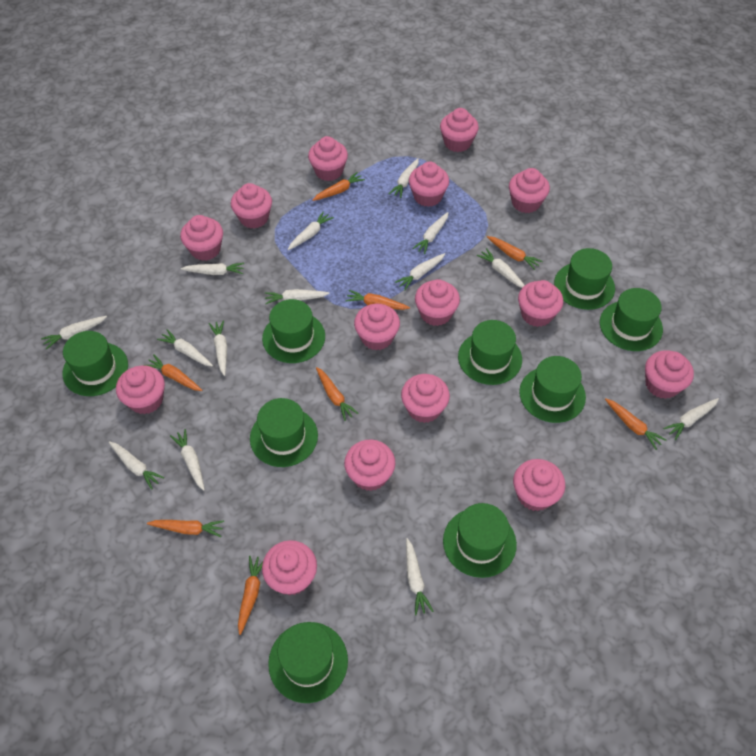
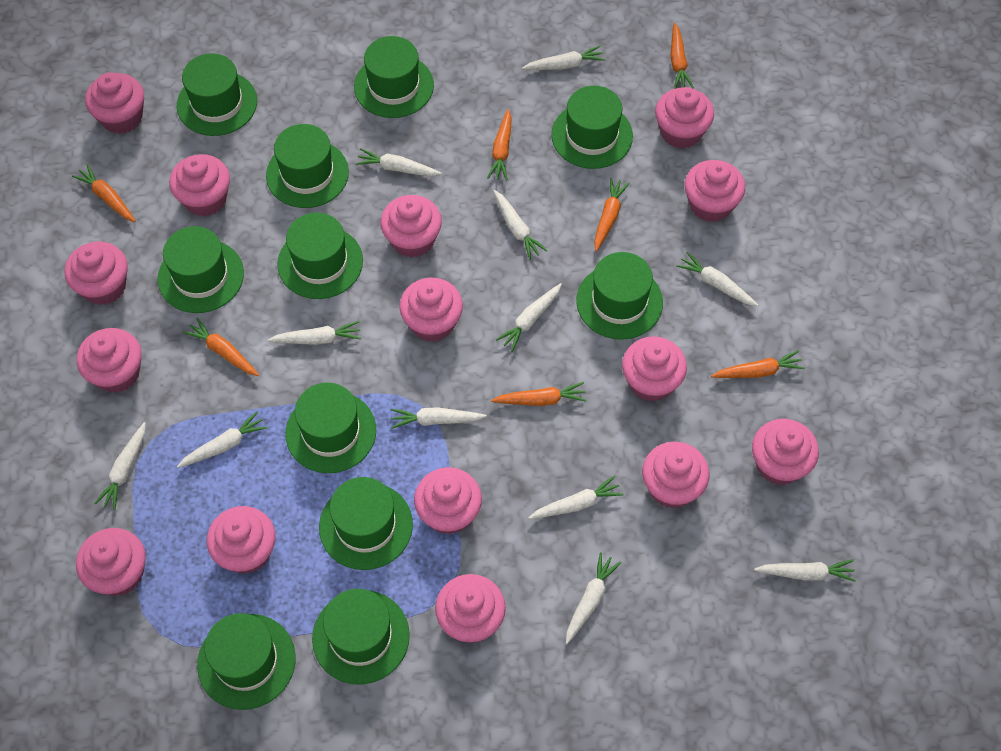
green hat: 9 -> 11
orange carrot: 8 -> 7
white carrot: 14 -> 12

